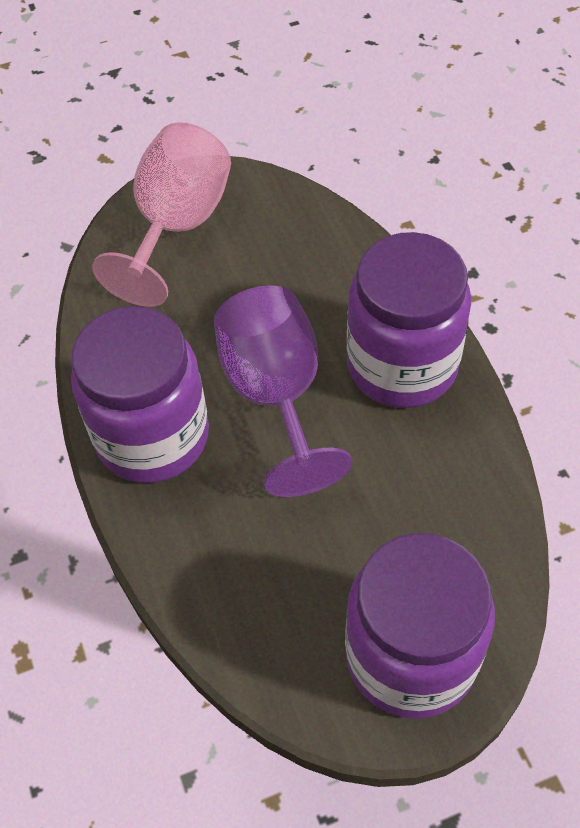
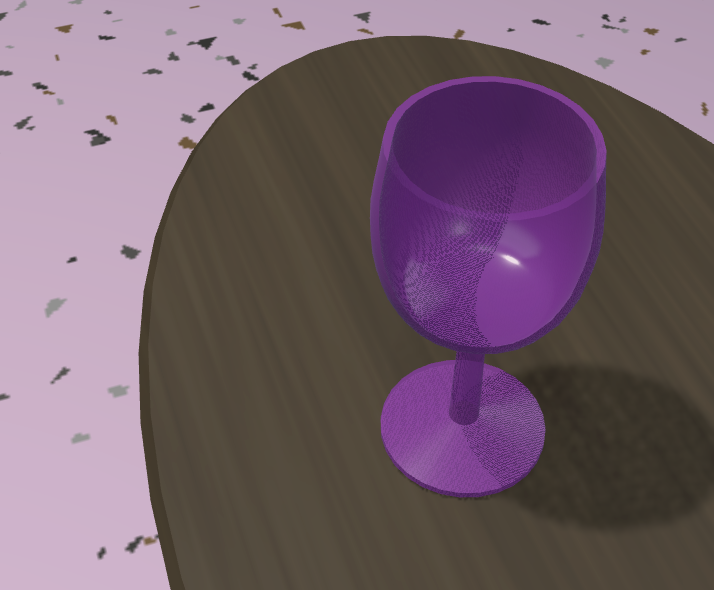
pink goblet: 1 -> 0
purple jar: 3 -> 0

